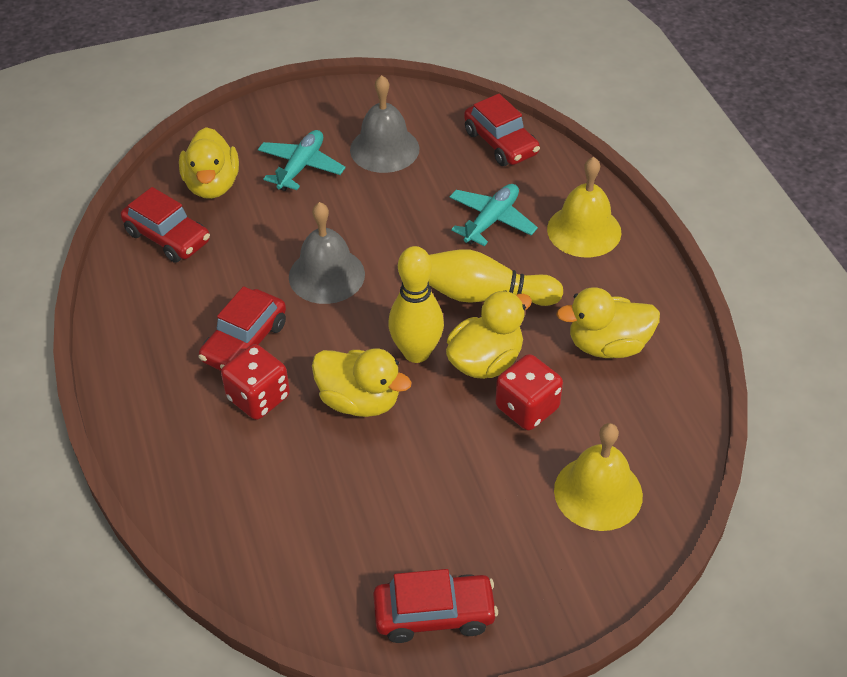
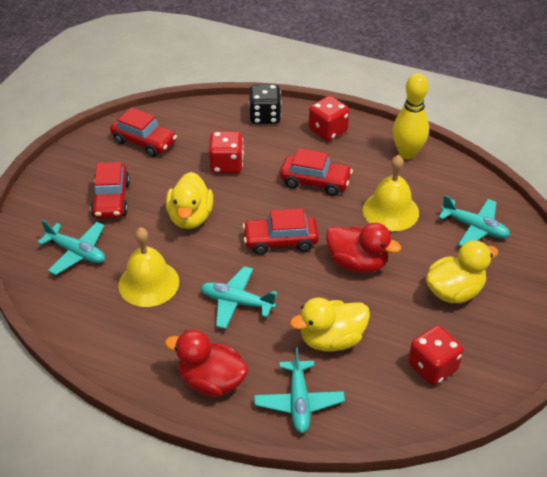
black dice: 0 -> 1
grey bell: 2 -> 0
red dice: 2 -> 3
red duck: 0 -> 2
turquoise plane: 2 -> 4
yellow bowling pin: 2 -> 1
yellow duck: 4 -> 3

